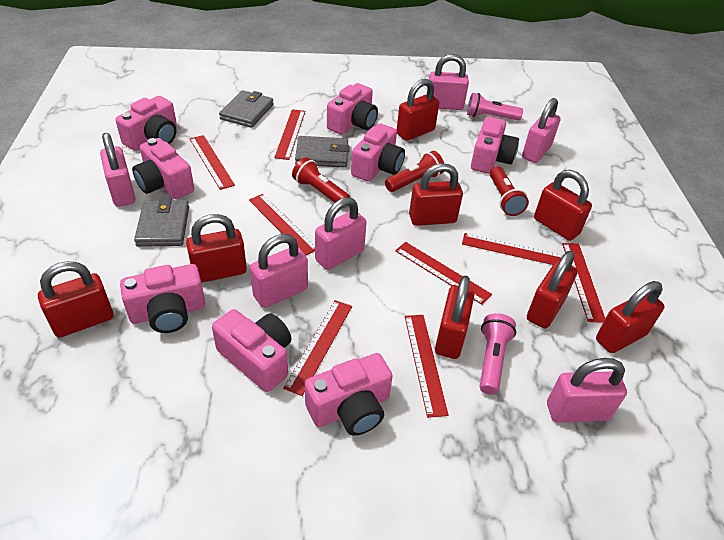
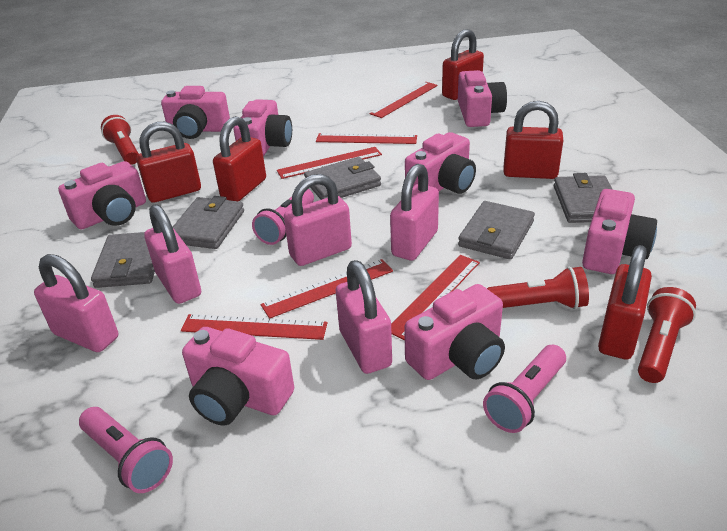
grey wallet: 3 -> 5
pink flashlight: 2 -> 3
pink padlock: 6 -> 5
red padlock: 8 -> 5
red ruler: 8 -> 6

